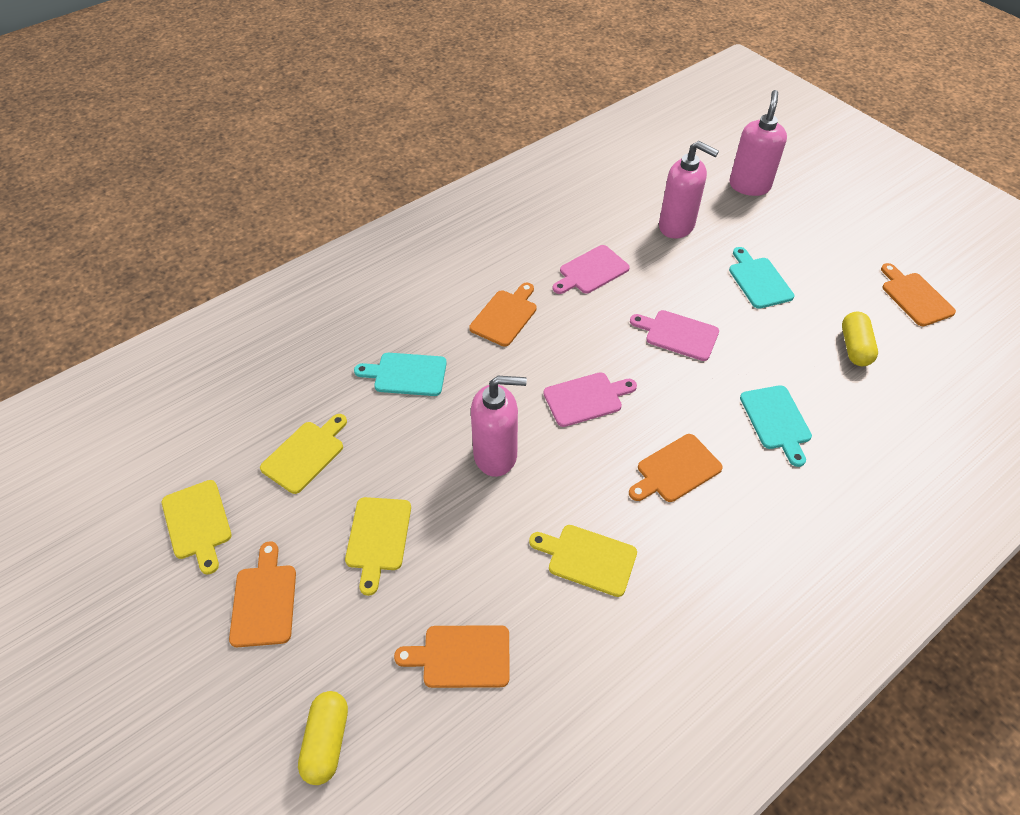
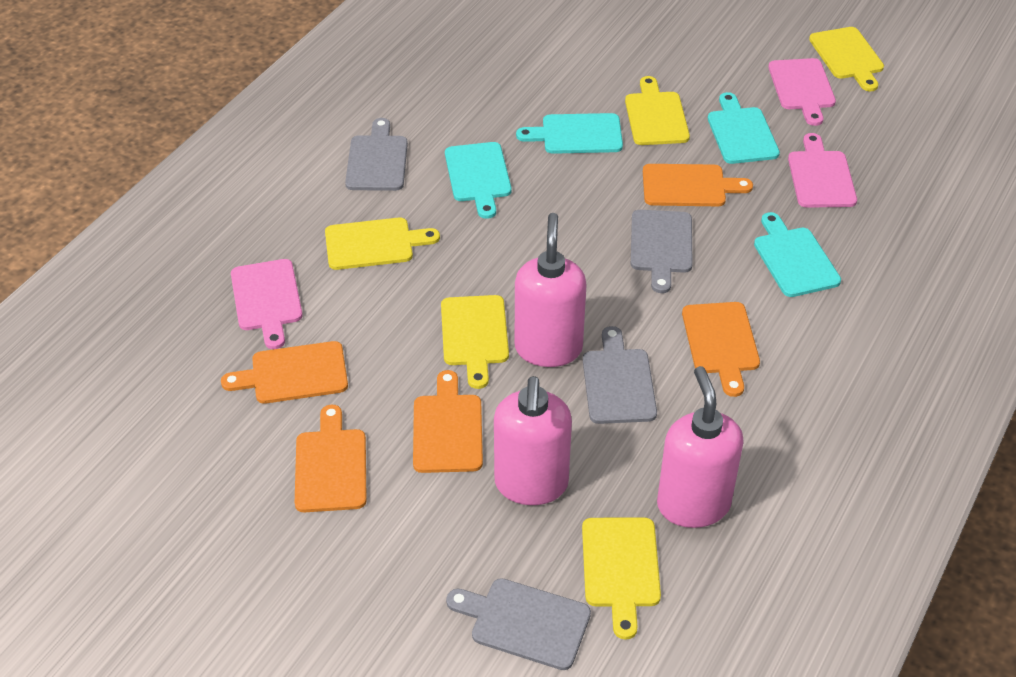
grey cutting board: 0 -> 4
turquoise cutting board: 3 -> 4
yellow capsule: 2 -> 0
yellow cutting board: 4 -> 5

